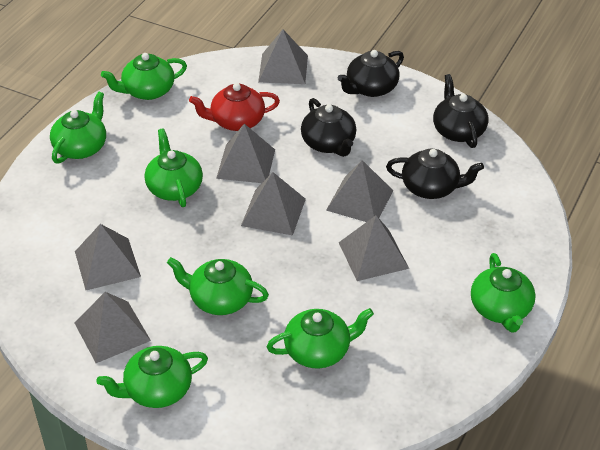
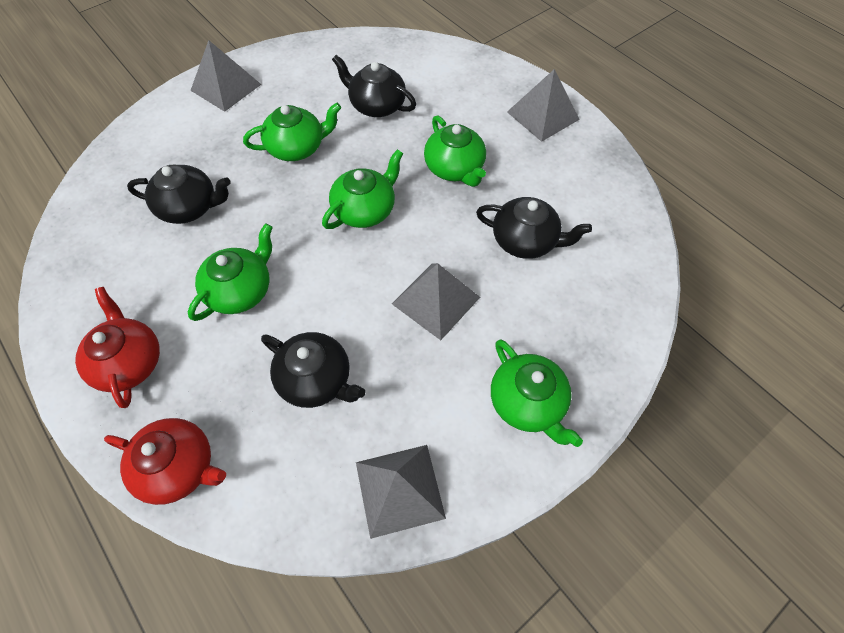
green teapot: 7 -> 5
grey pyramid: 7 -> 4
red teapot: 1 -> 2

